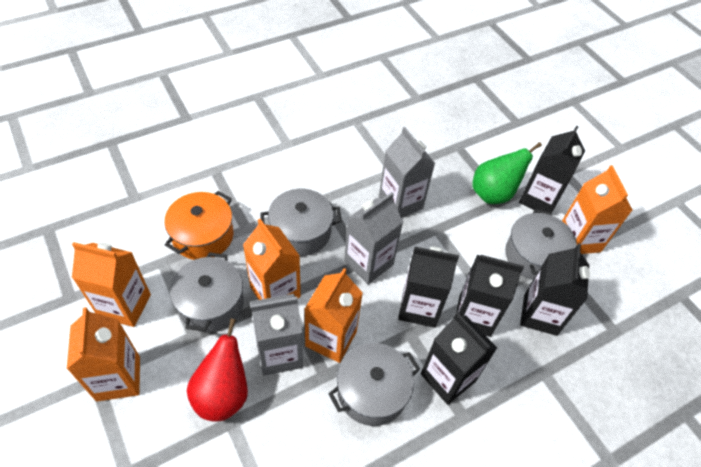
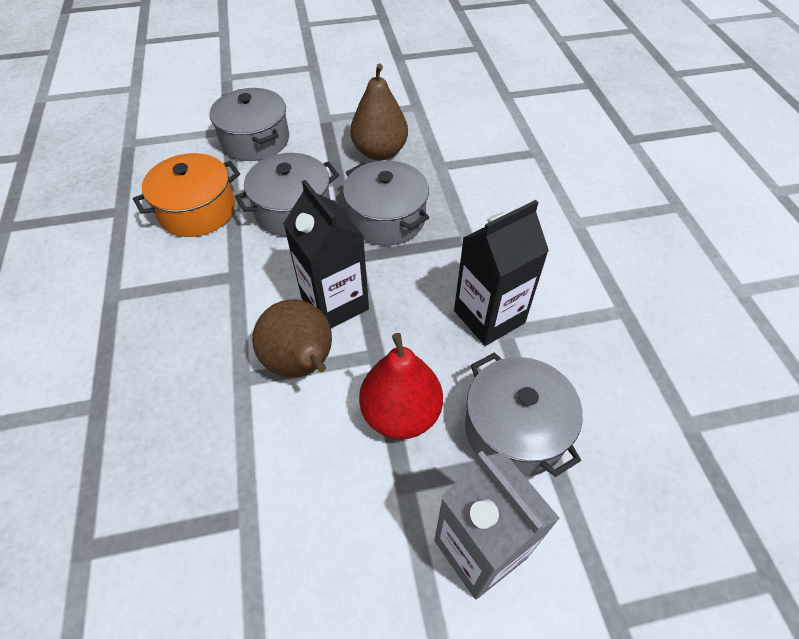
black carton: 5 -> 2
brown pear: 0 -> 2
green pear: 1 -> 0
grey carton: 3 -> 1
orange carton: 5 -> 0

